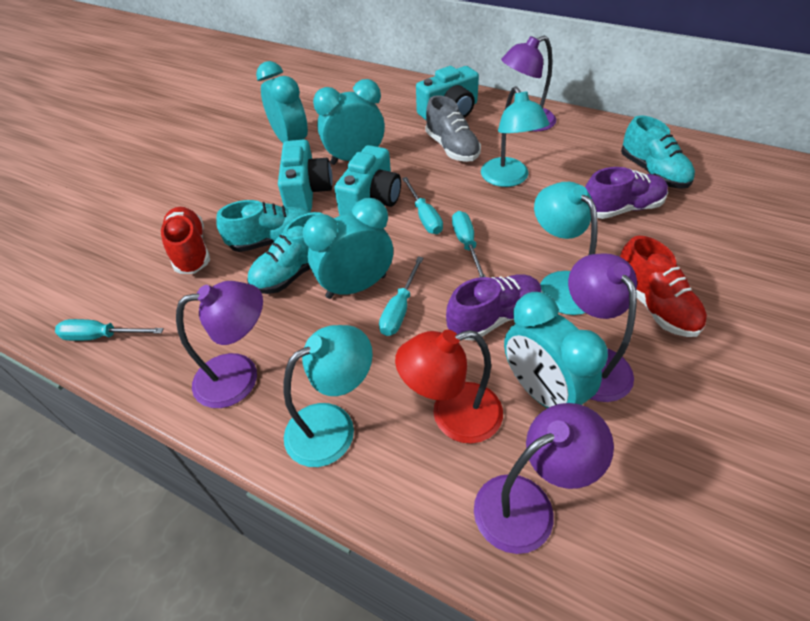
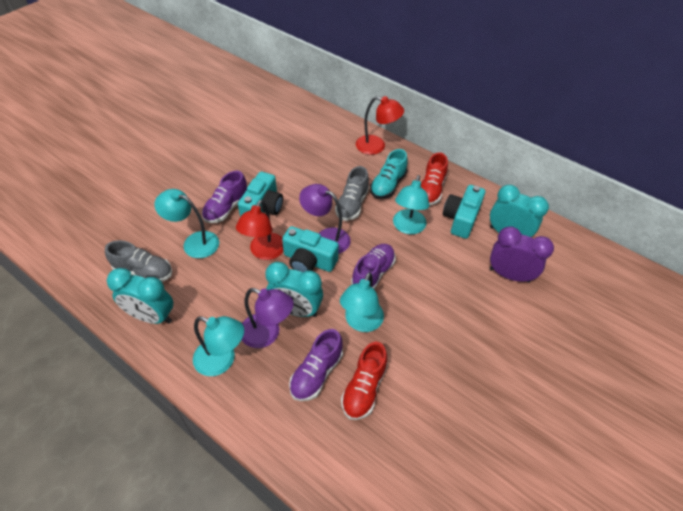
grey shoe: 1 -> 2
purple clock: 0 -> 1
purple lamp: 4 -> 2
purple shoe: 2 -> 3
red lamp: 1 -> 2
turquoise clock: 4 -> 3
turquoise lamp: 3 -> 4
turquoise screwdriver: 4 -> 0
turquoise shoe: 3 -> 1

